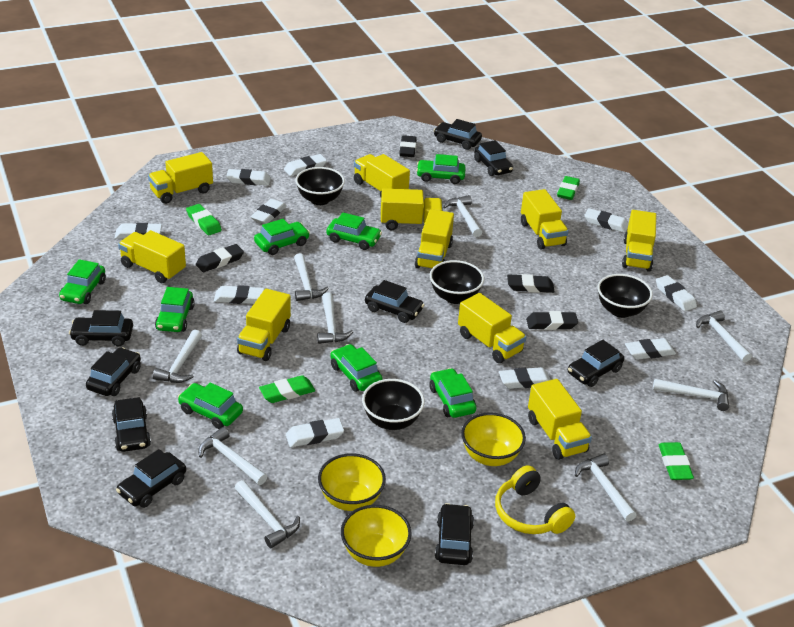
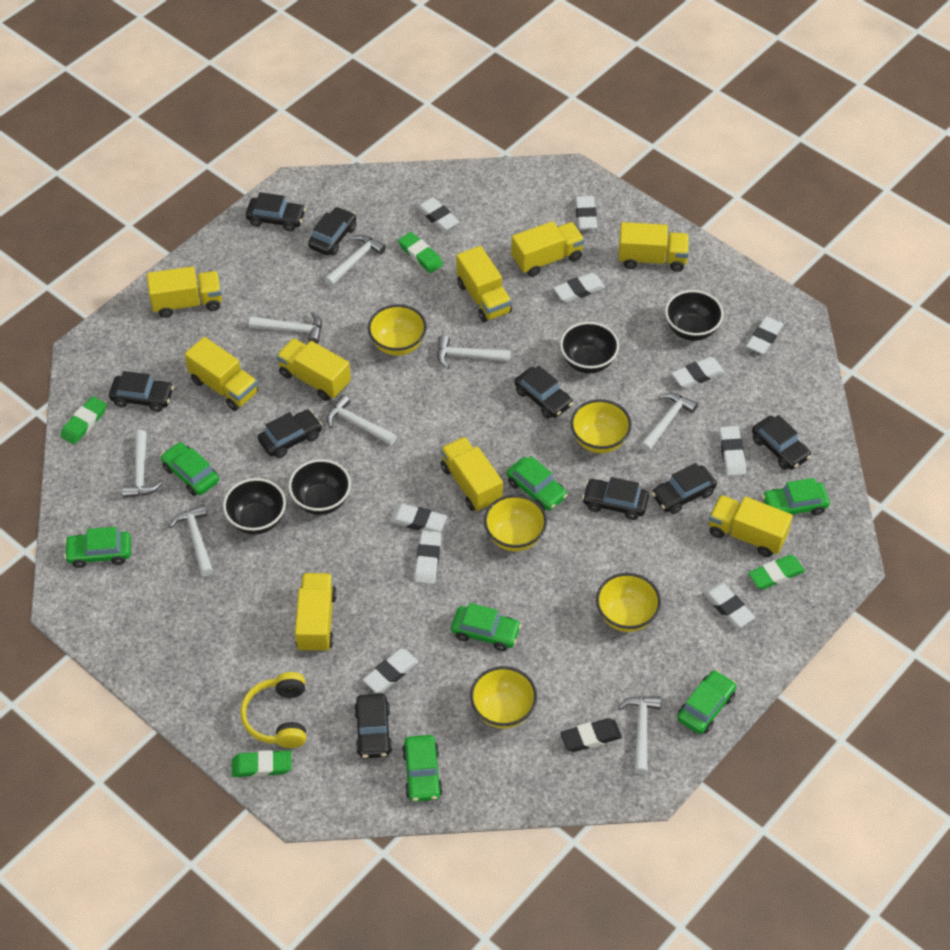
black eraser: 4 -> 1
green car: 8 -> 7
white hammer: 9 -> 8
yellow bowl: 3 -> 5
yellow truck: 10 -> 9

